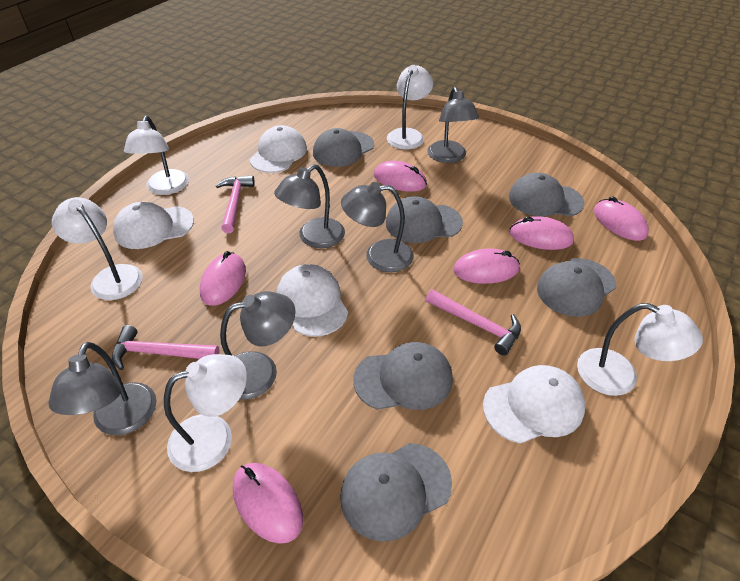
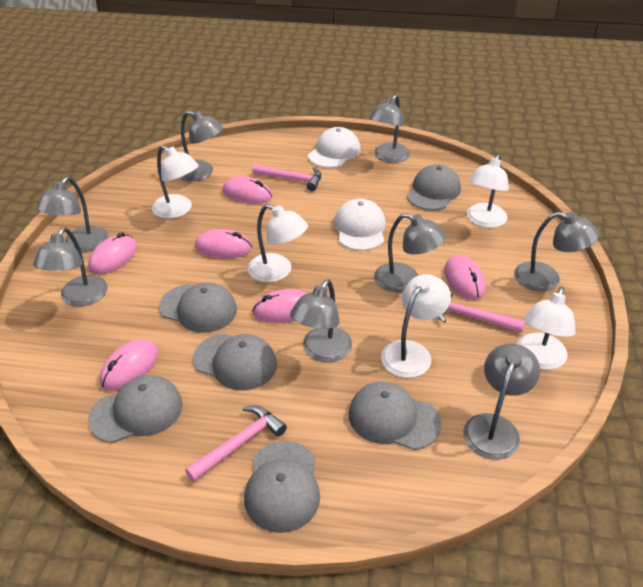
grey lamp: 5 -> 8
white cap: 4 -> 2

